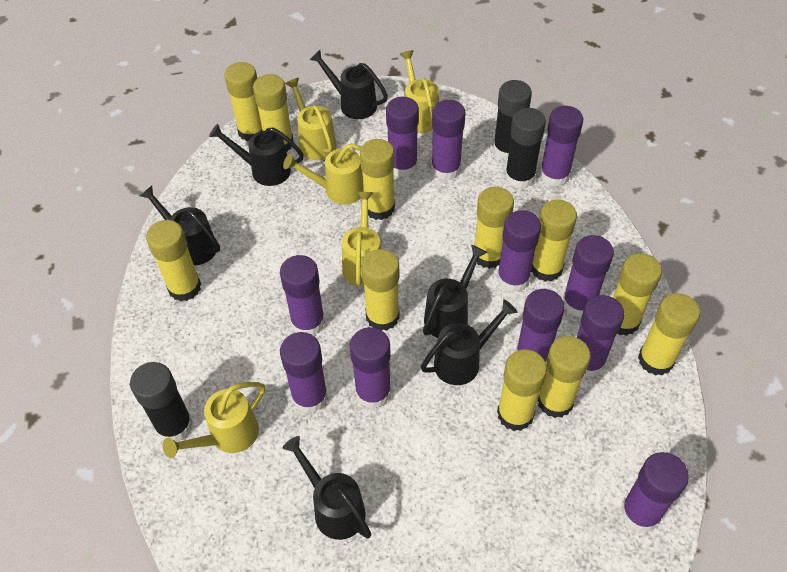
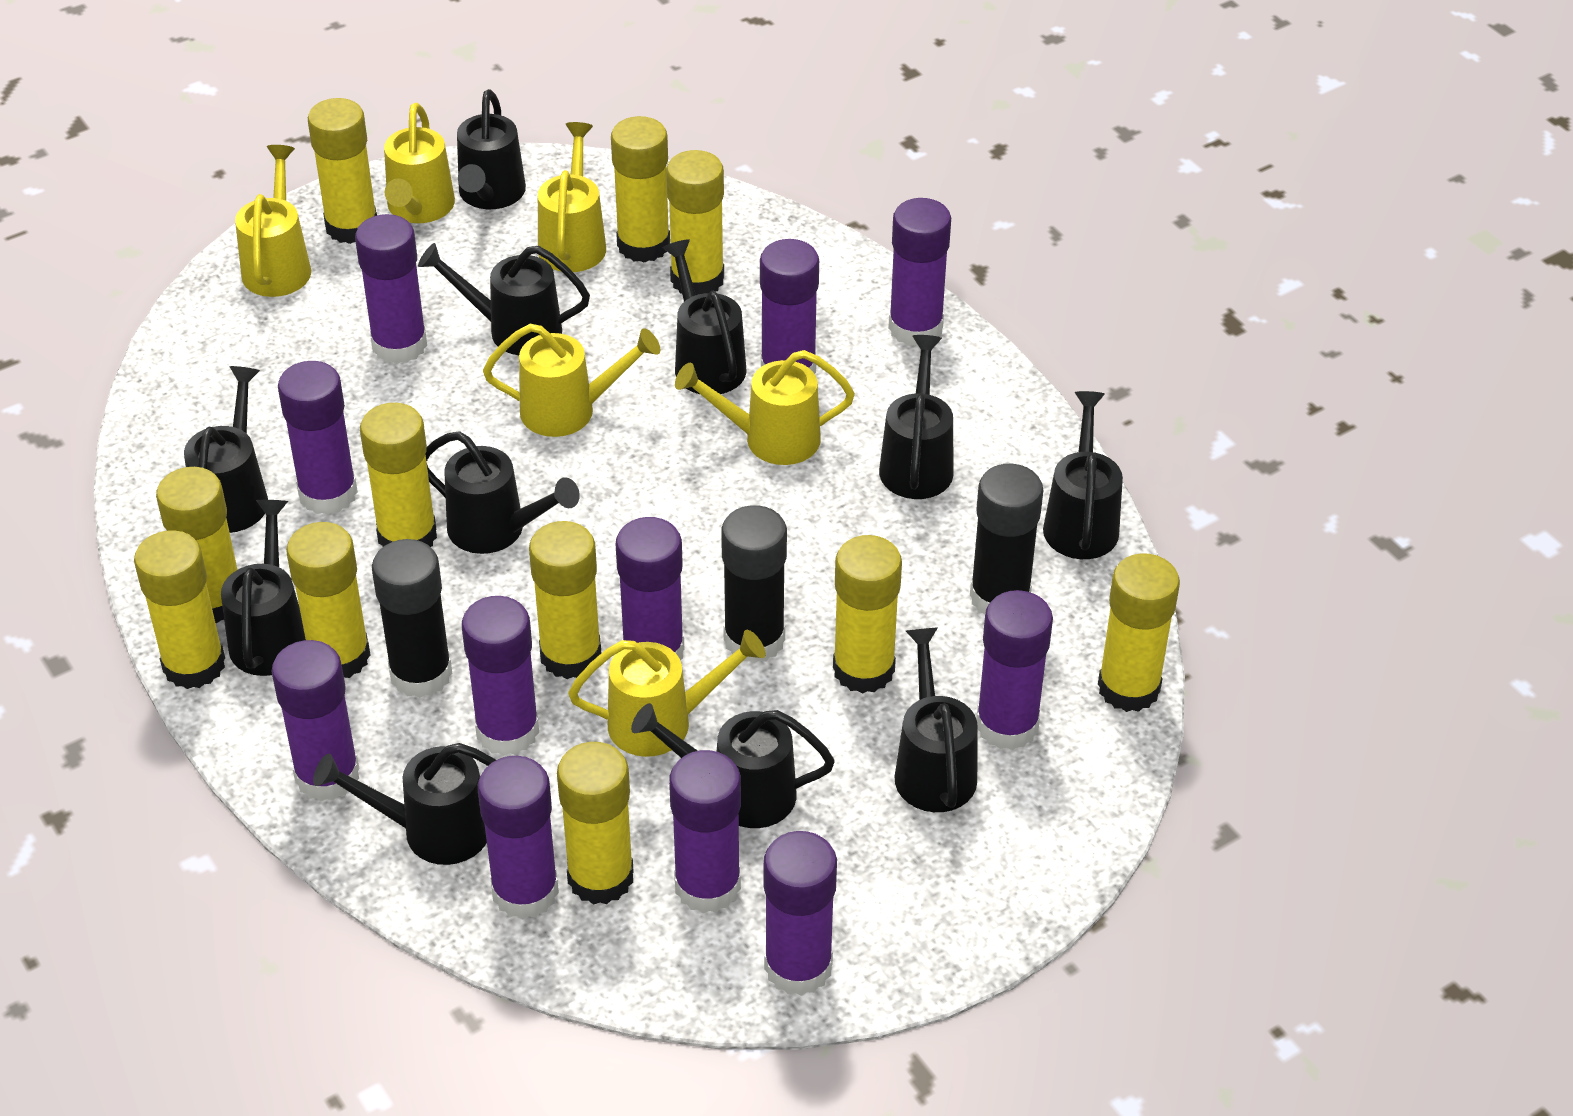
black watering can: 6 -> 11
yellow watering can: 5 -> 6

